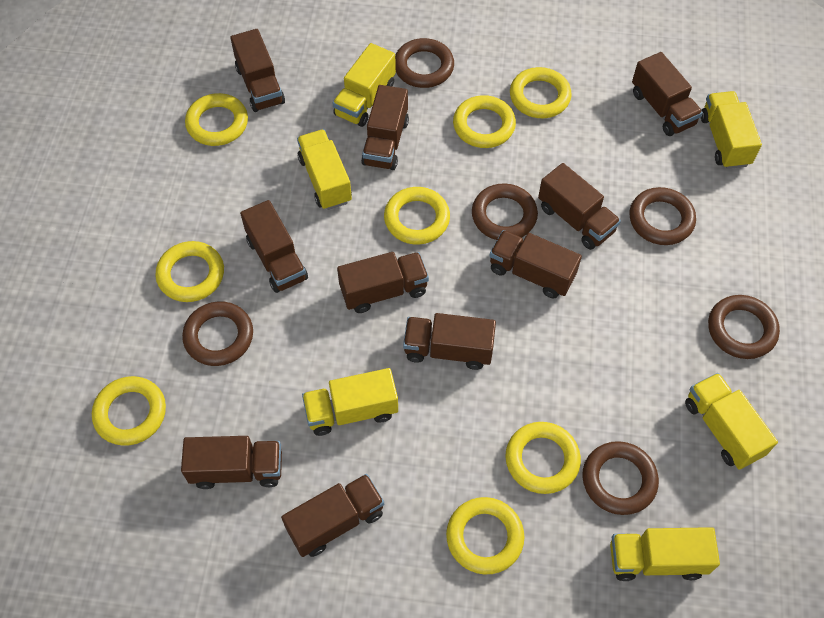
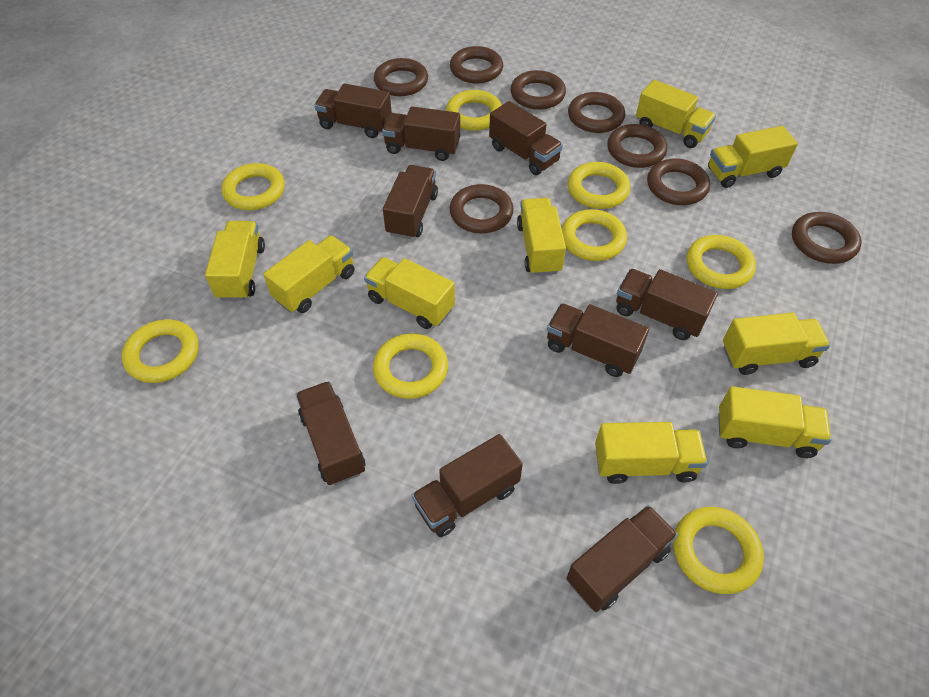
brown ring: 6 -> 8
brown truck: 10 -> 9
yellow truck: 6 -> 9

